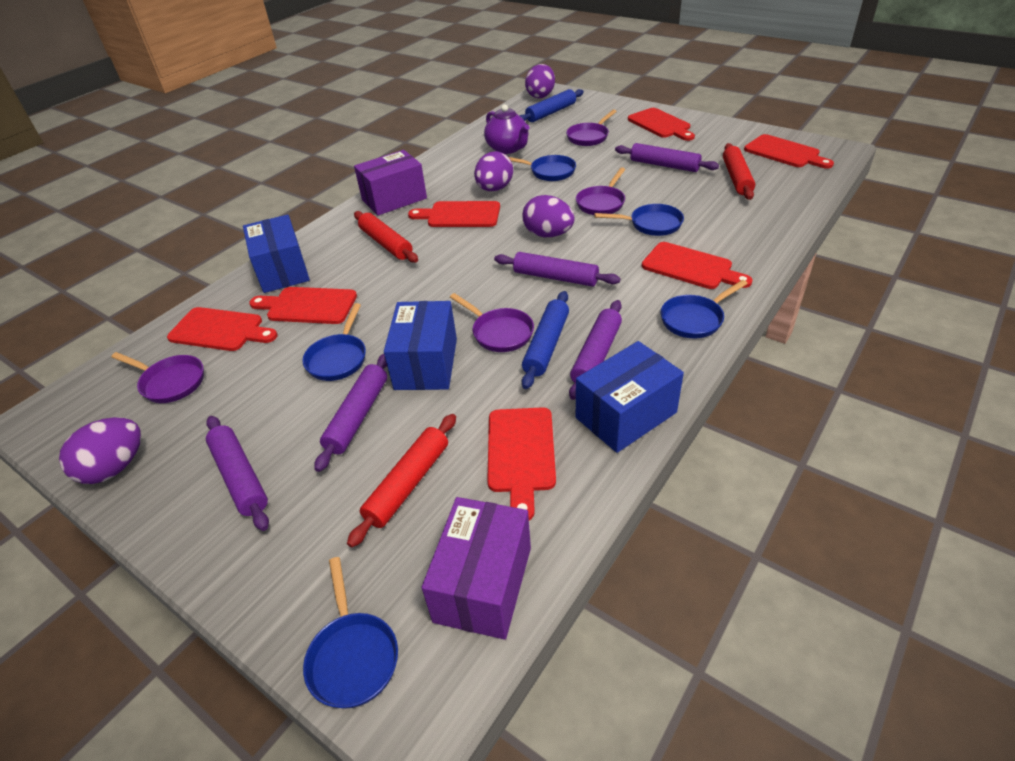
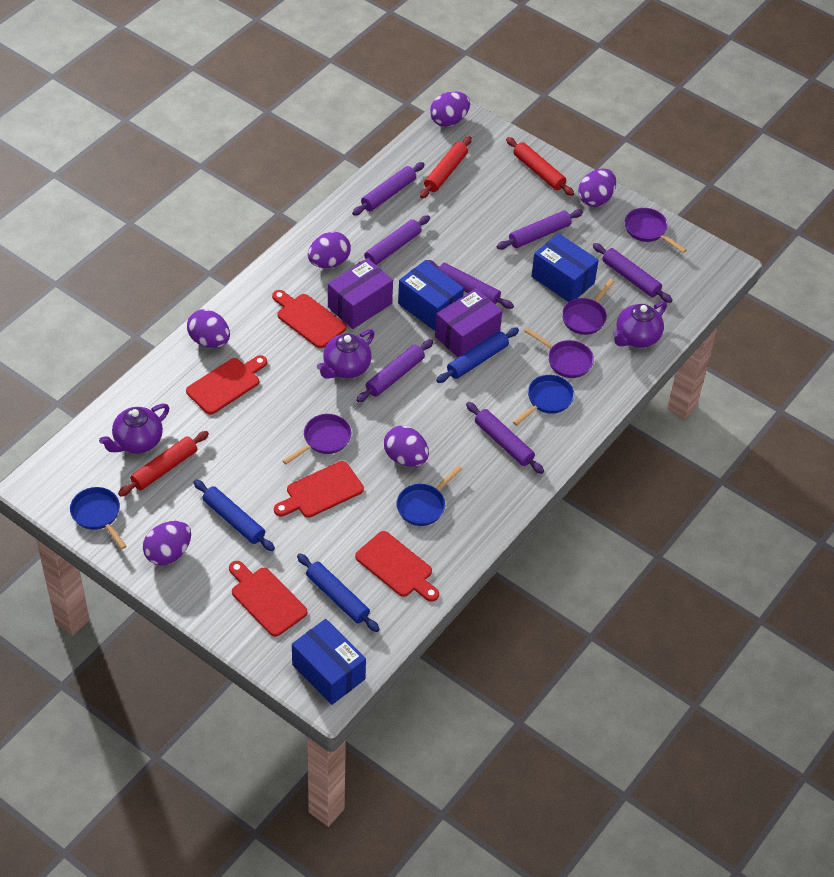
blue pan: 5 -> 3
blue rolling pin: 2 -> 3
purple egg: 4 -> 6
purple rolling pin: 5 -> 7
purple teapot: 1 -> 3
red cutting board: 7 -> 5

